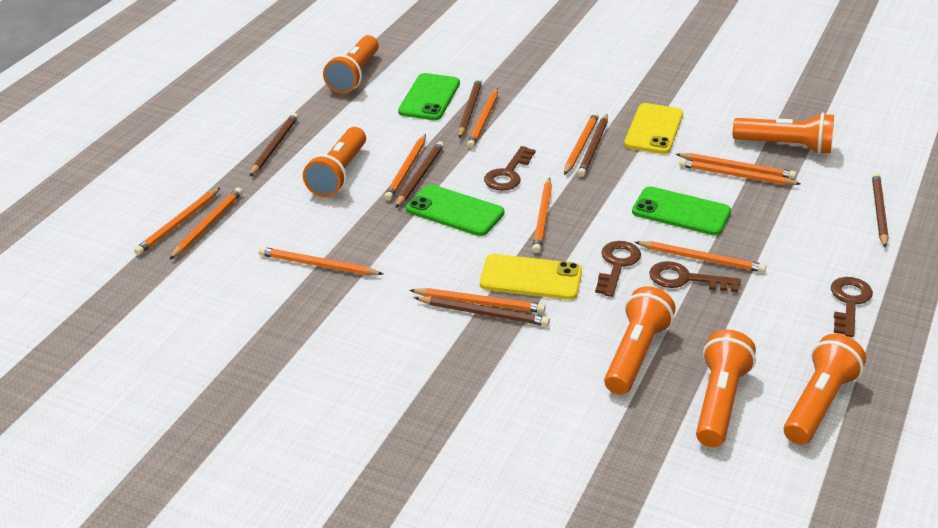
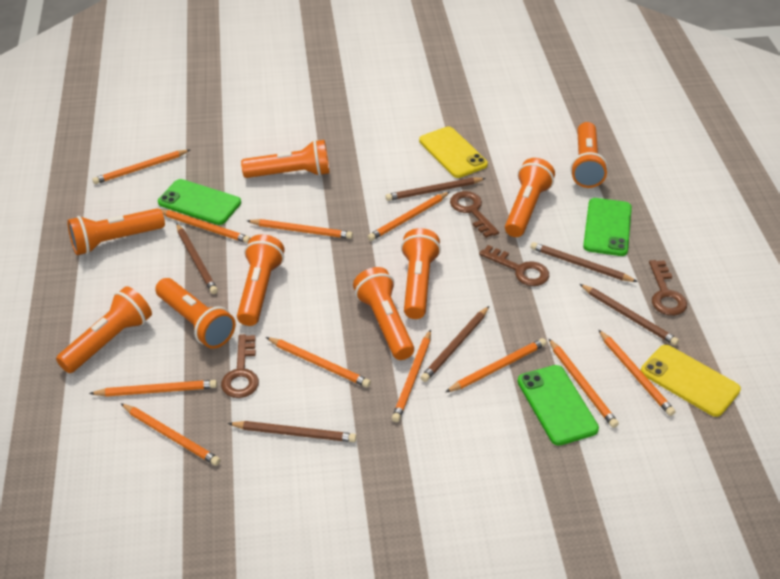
orange flashlight: 6 -> 9

